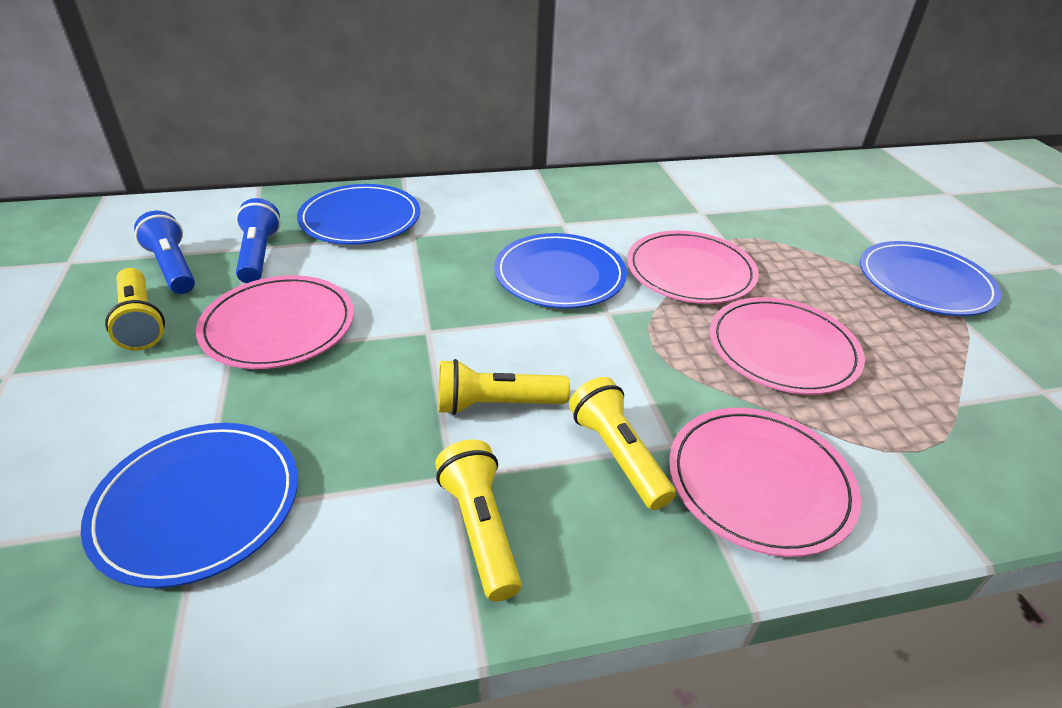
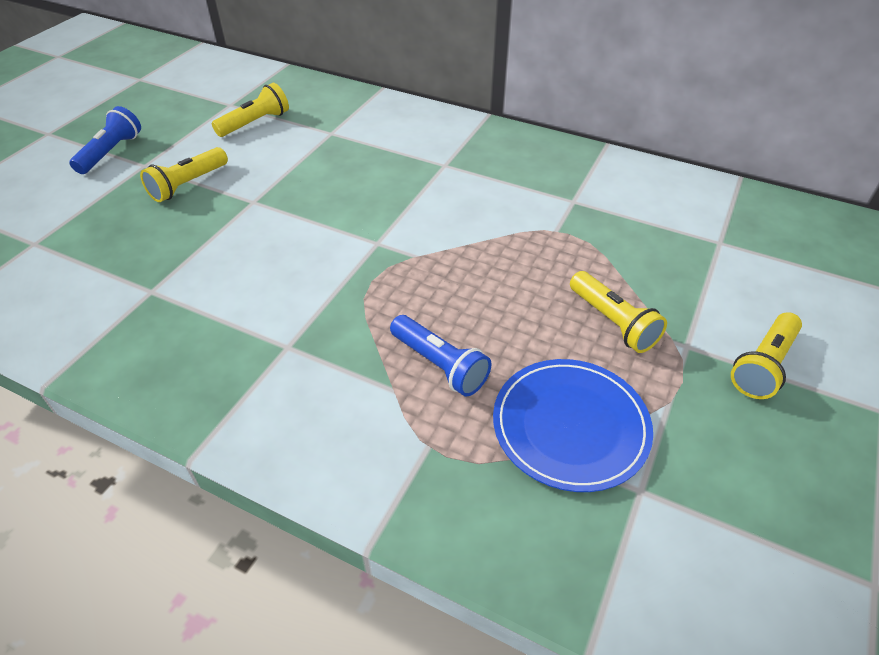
blue plate: 4 -> 1
pink plate: 4 -> 0

